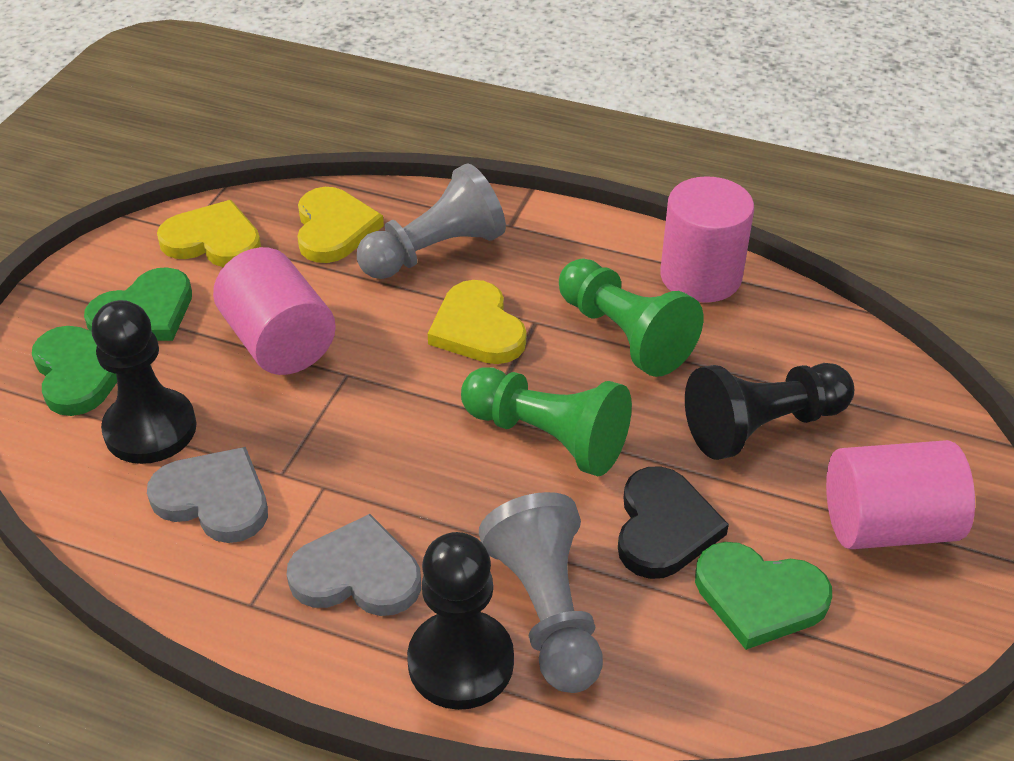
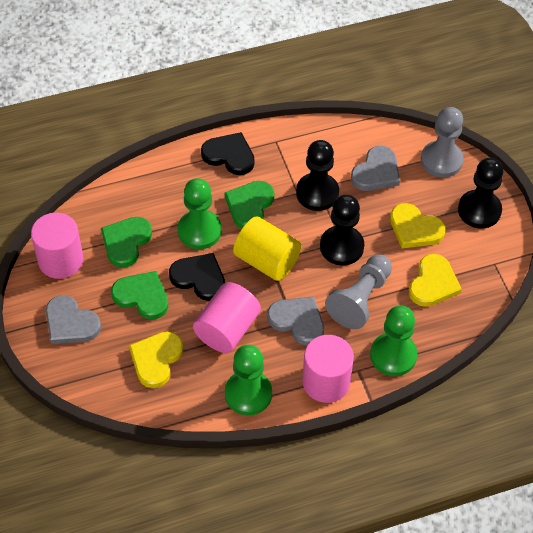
black heart: 1 -> 2
green pawn: 2 -> 3
grey heart: 2 -> 3
yellow cylinder: 0 -> 1

